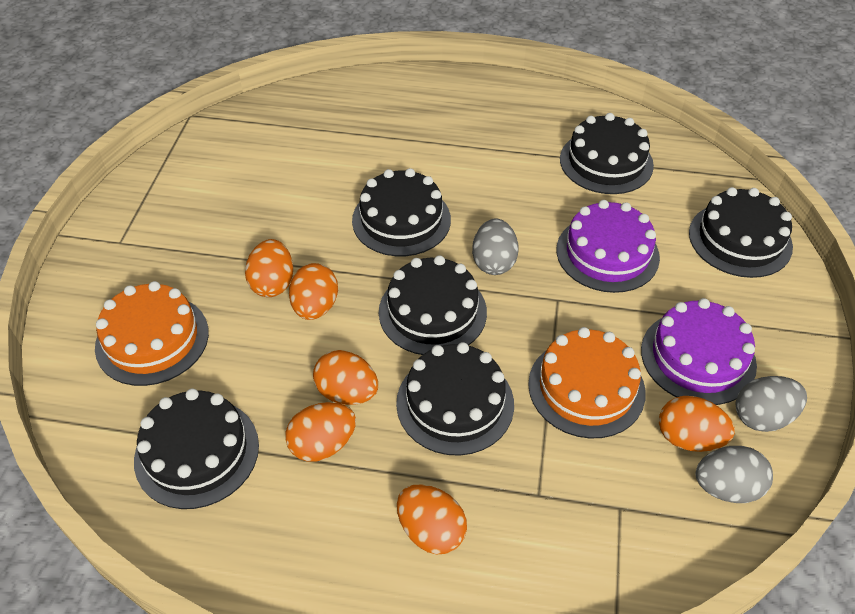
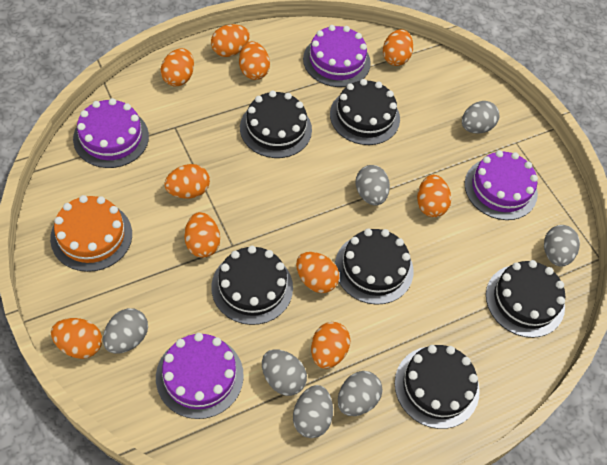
grey egg: 3 -> 7
orange cake: 2 -> 1
orange egg: 6 -> 10
purple cake: 2 -> 4

